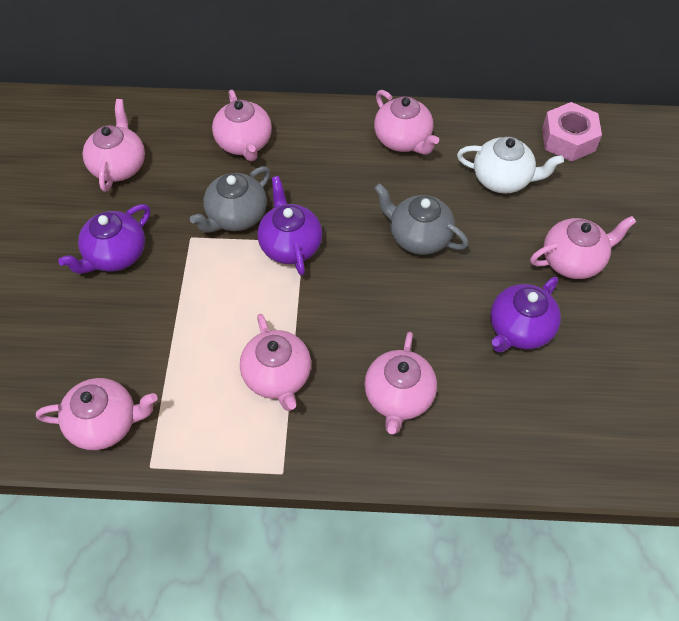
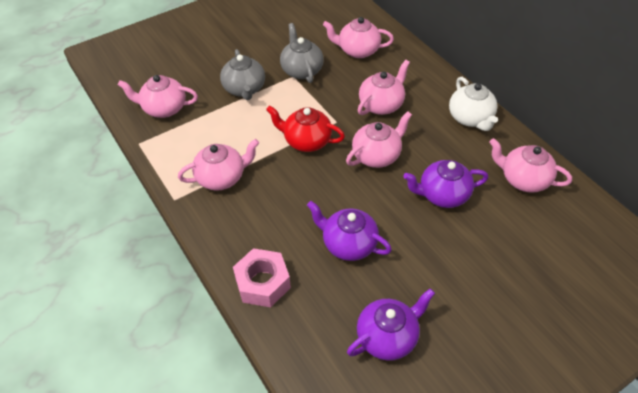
pink teapot: 7 -> 6
red teapot: 0 -> 1

